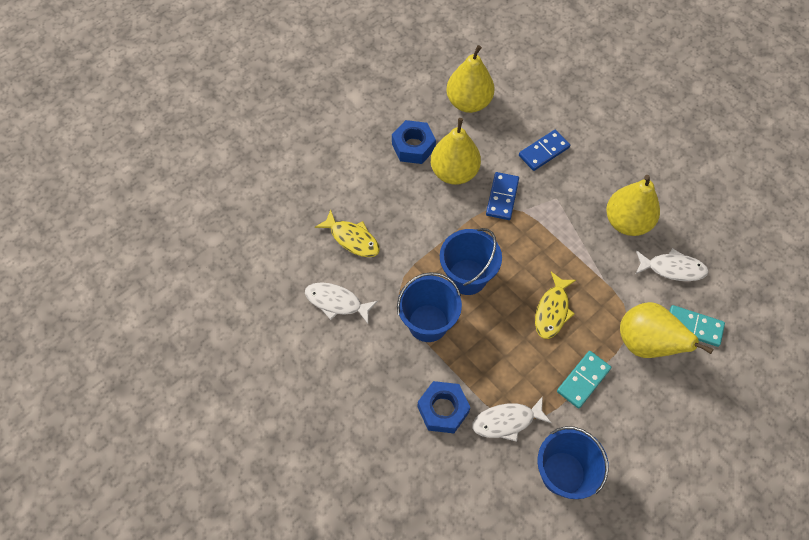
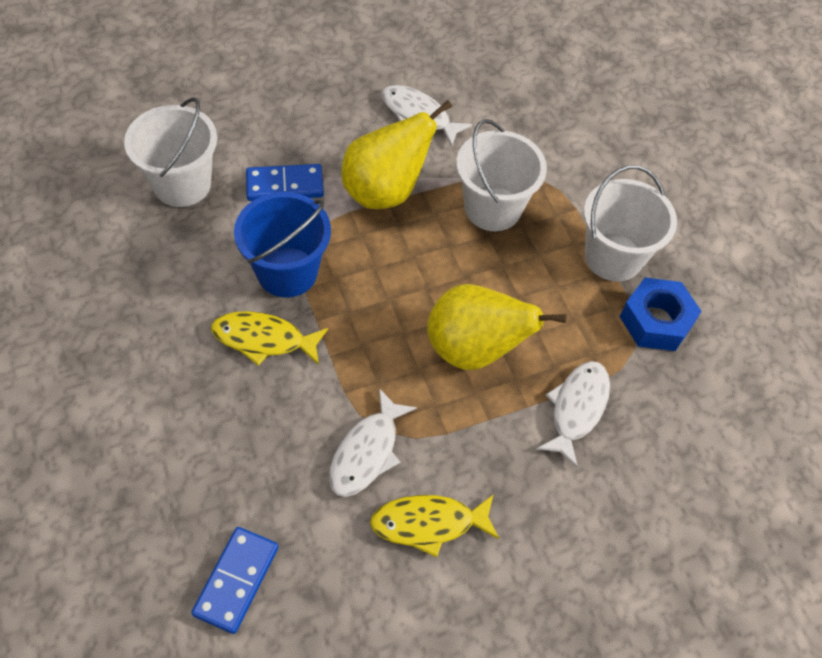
blue bucket: 3 -> 1
blue nut: 2 -> 1
turquoise domino: 2 -> 0
white bucket: 0 -> 3
yellow pear: 4 -> 2

